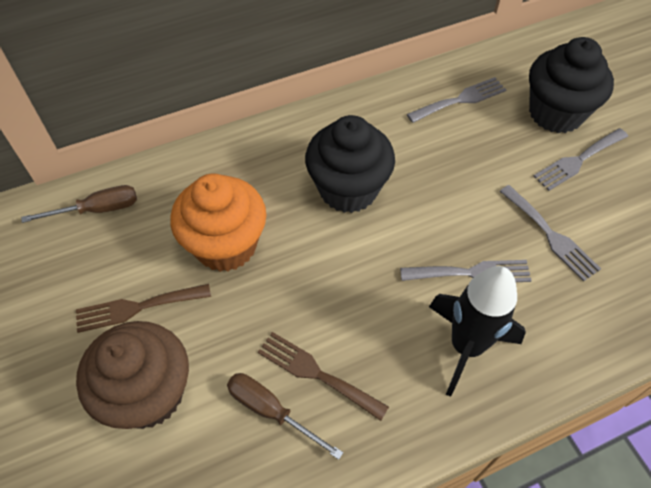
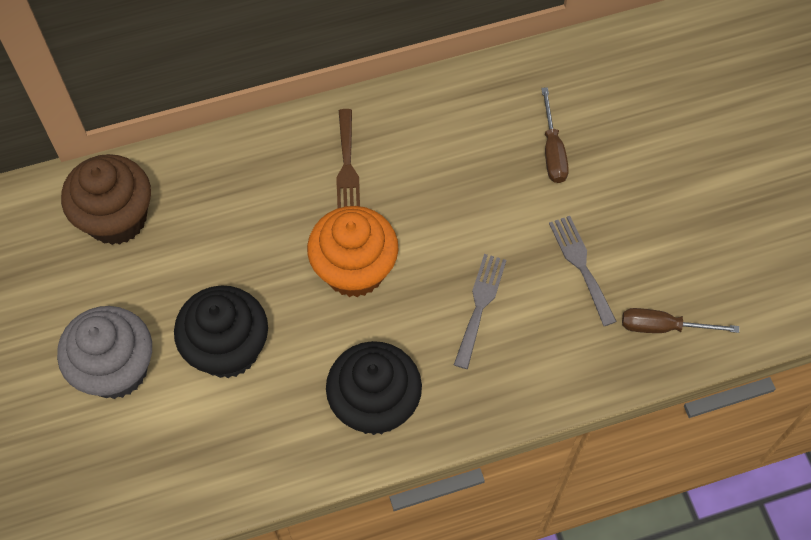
black rocket: 1 -> 0
brown fork: 2 -> 1
grey cupcake: 0 -> 1
grey fork: 4 -> 2

